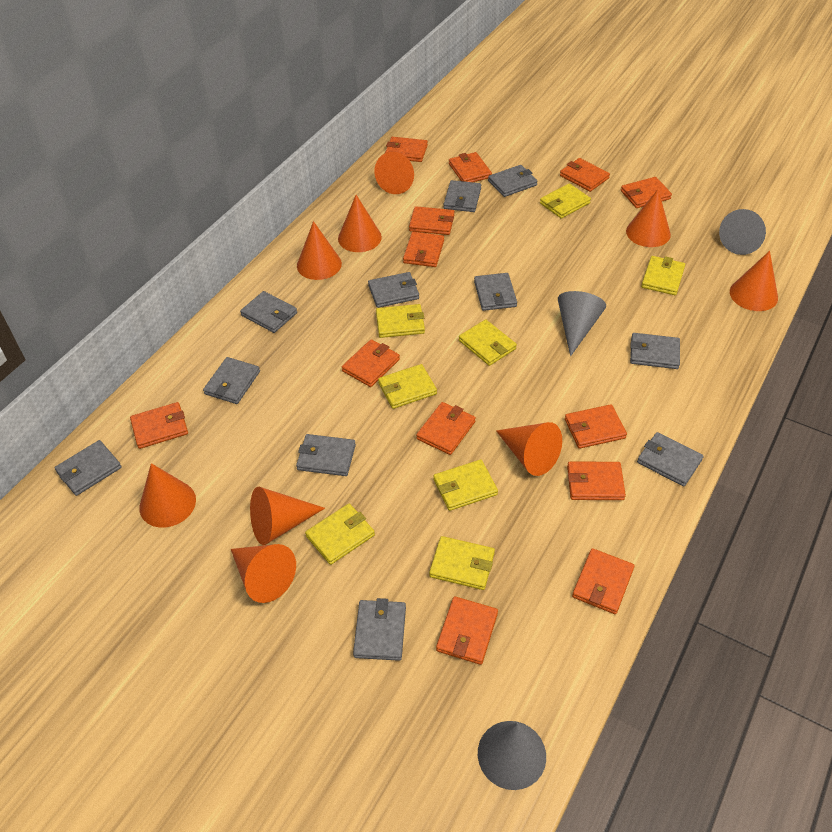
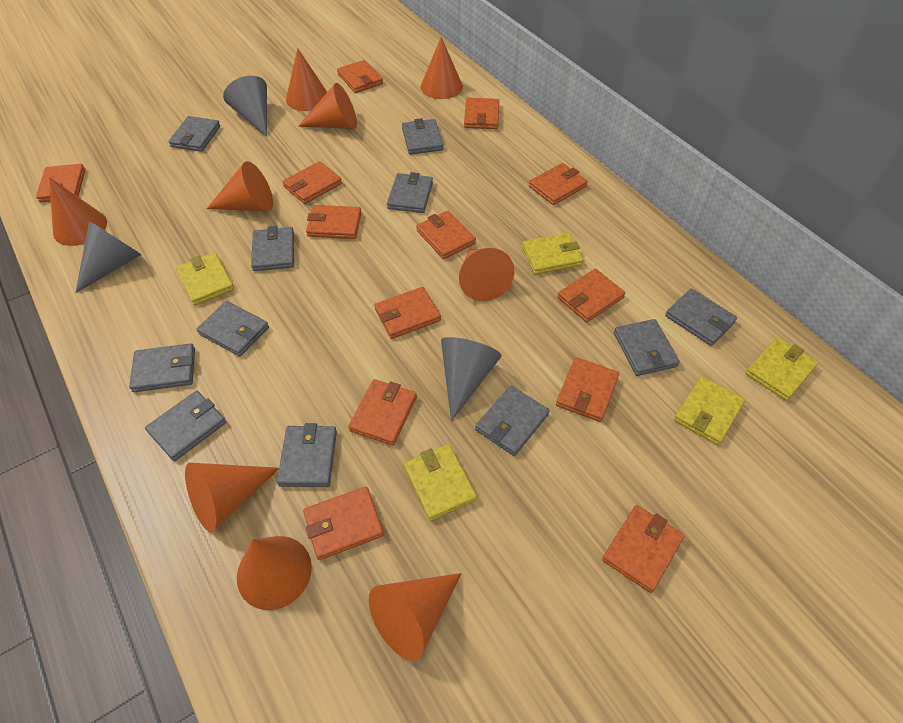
yellow wallet: 8 -> 5

